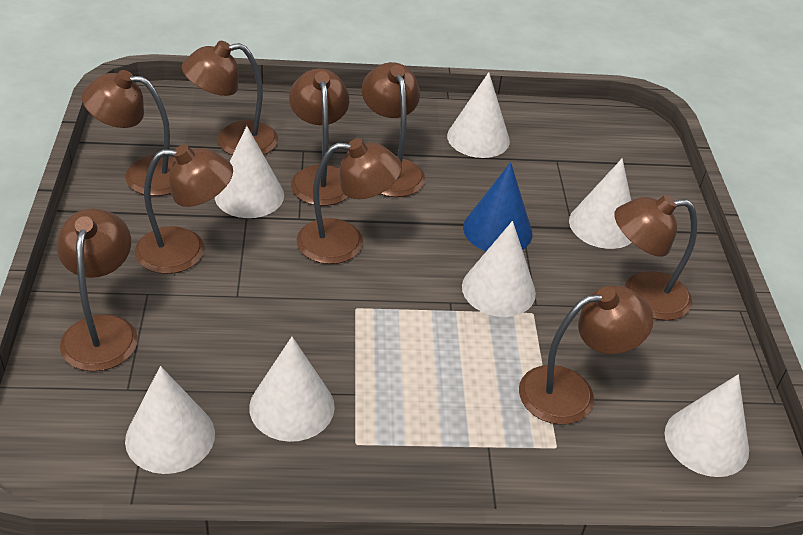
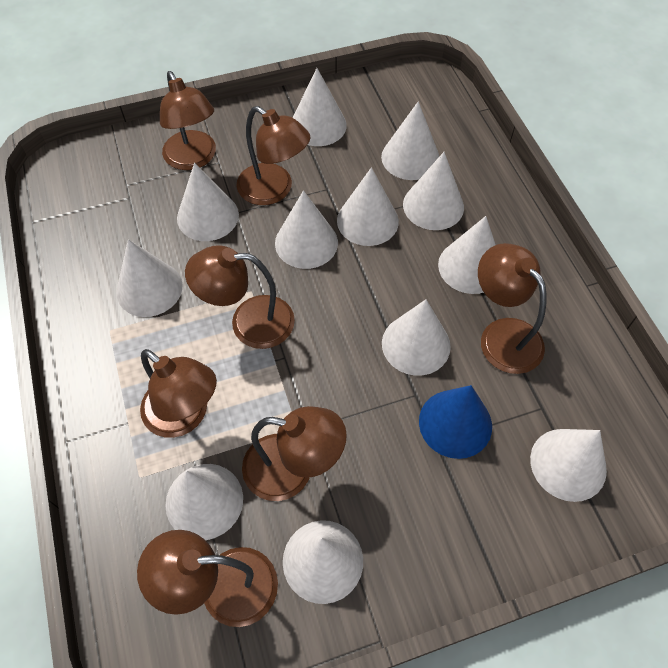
brown lamp: 9 -> 7
white cone: 7 -> 12

